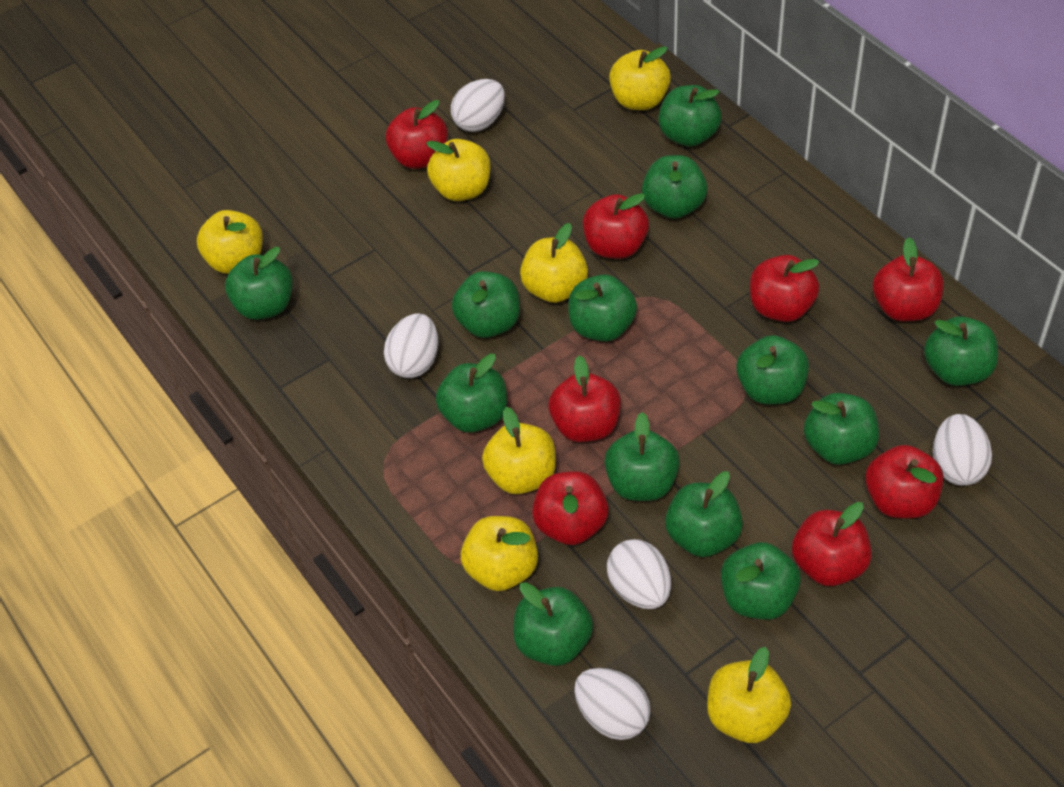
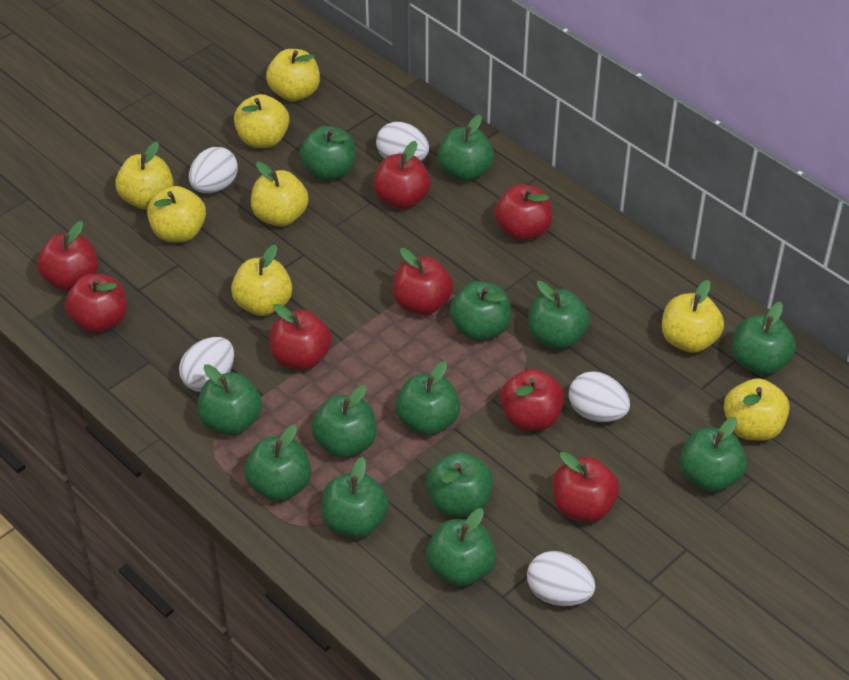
yellow apple: 7 -> 8

